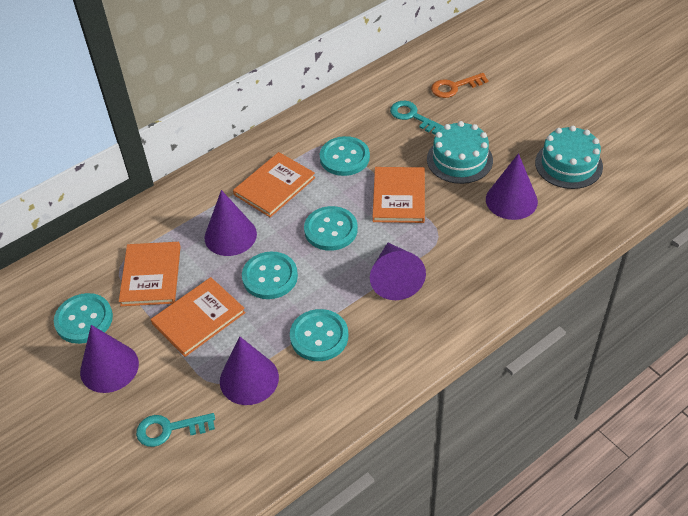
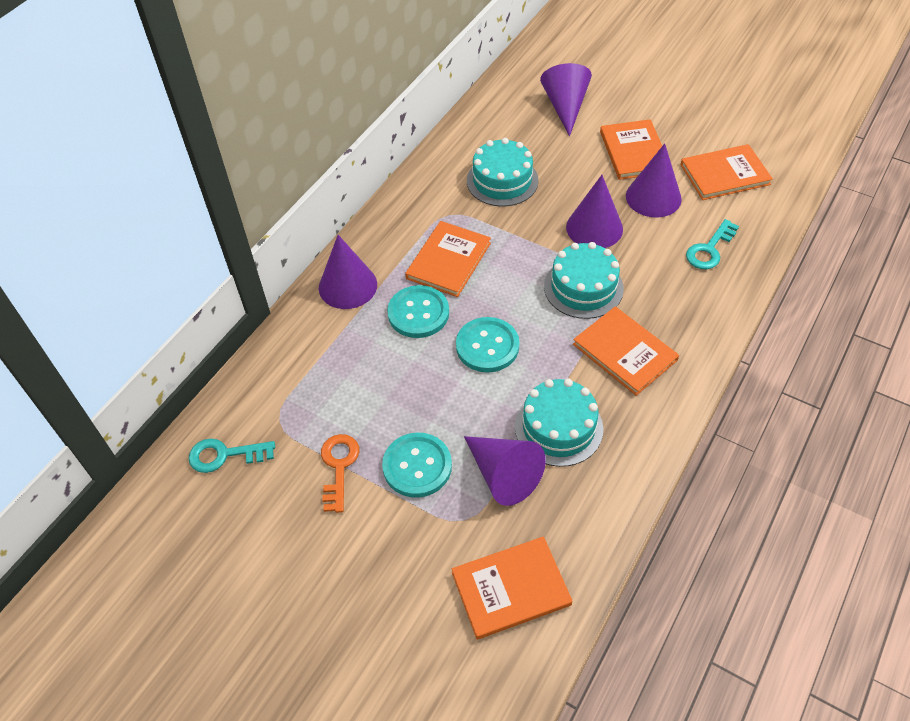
orange book: 4 -> 5
turquoise button: 5 -> 3
turquoise cake: 2 -> 3

